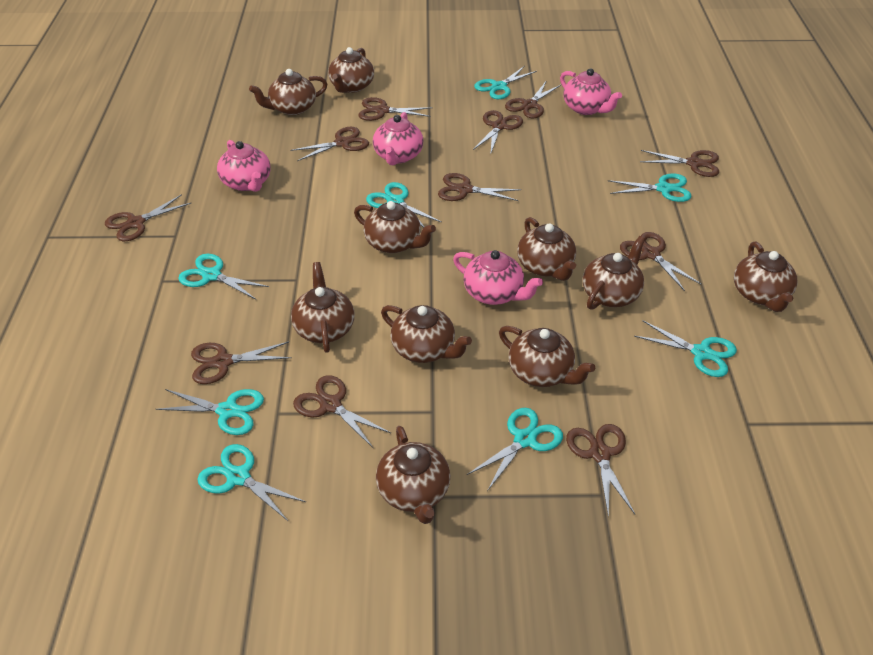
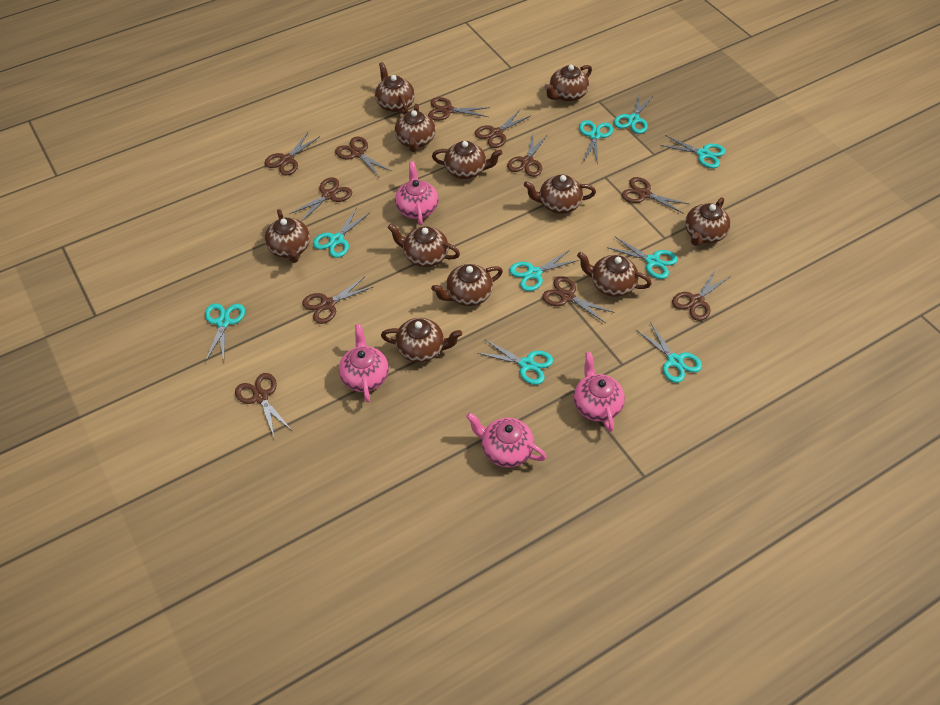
brown teapot: 10 -> 11
turquoise scissors: 8 -> 9

